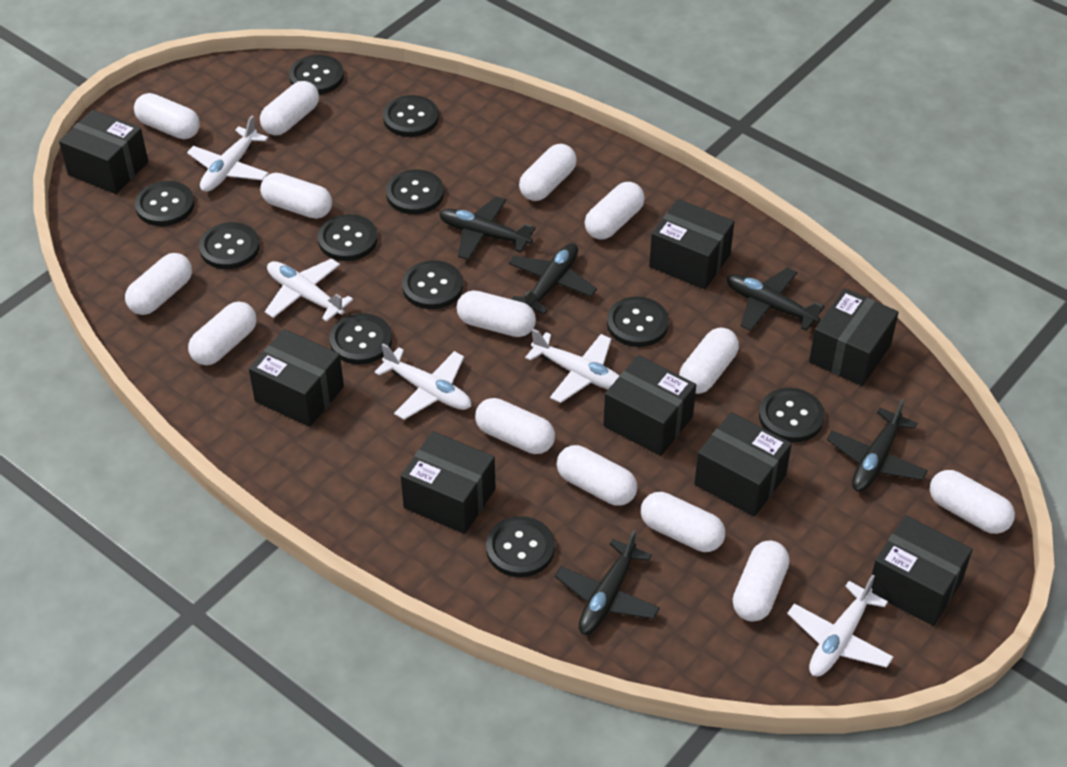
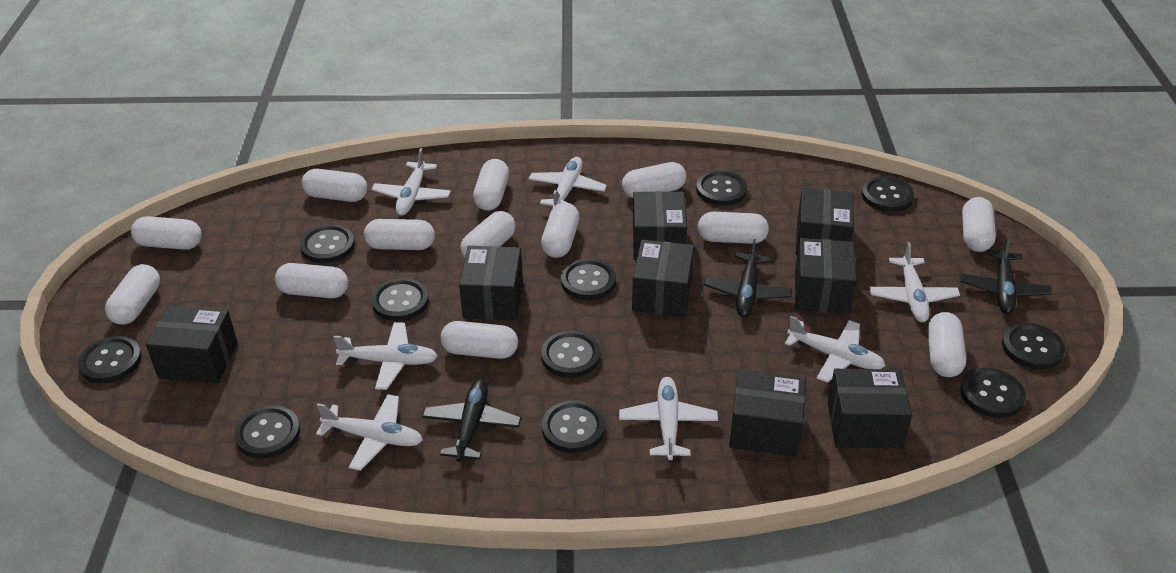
black plane: 5 -> 3
white capsule: 14 -> 13
white plane: 5 -> 7

